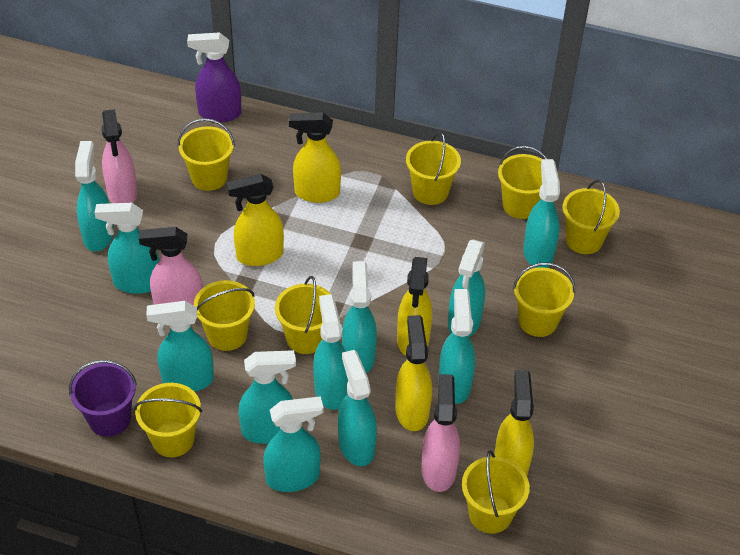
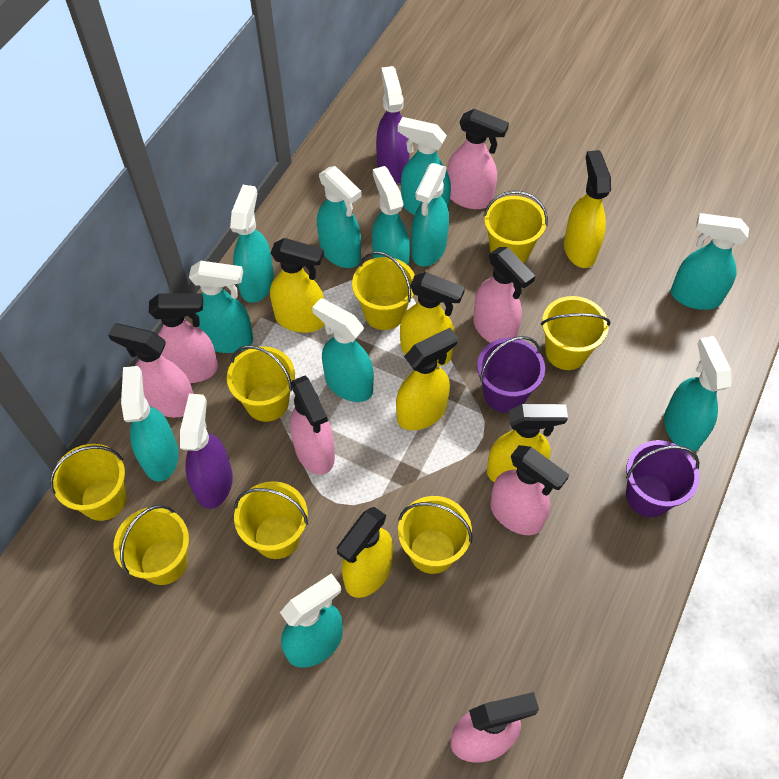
pink spray bottle: 3 -> 7
purple bucket: 1 -> 2
purple spray bottle: 1 -> 2
yellow bucket: 9 -> 8
yellow spray bottle: 5 -> 6

